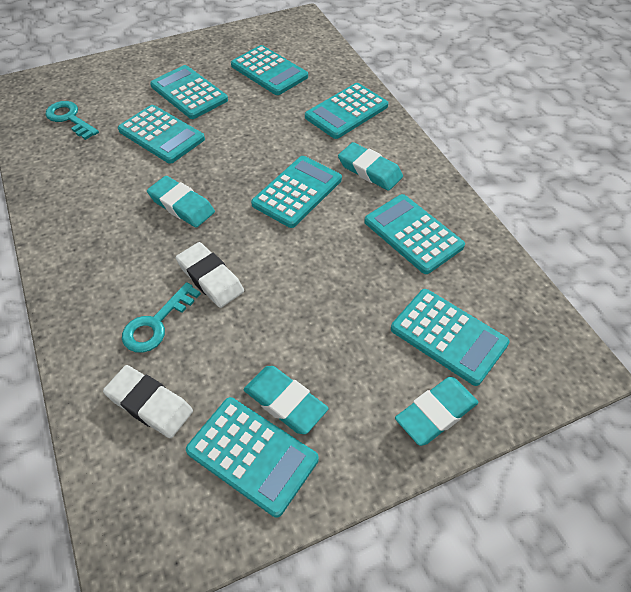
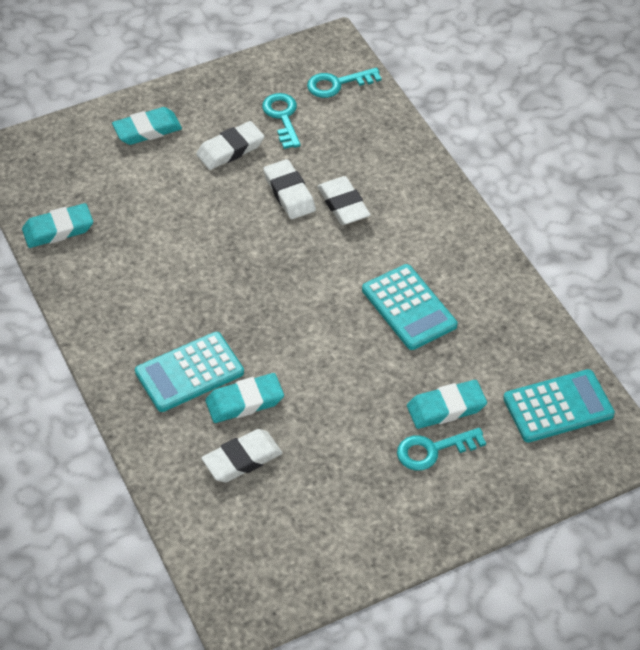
turquoise calculator: 8 -> 3
turquoise key: 2 -> 3
white eraser: 2 -> 4

